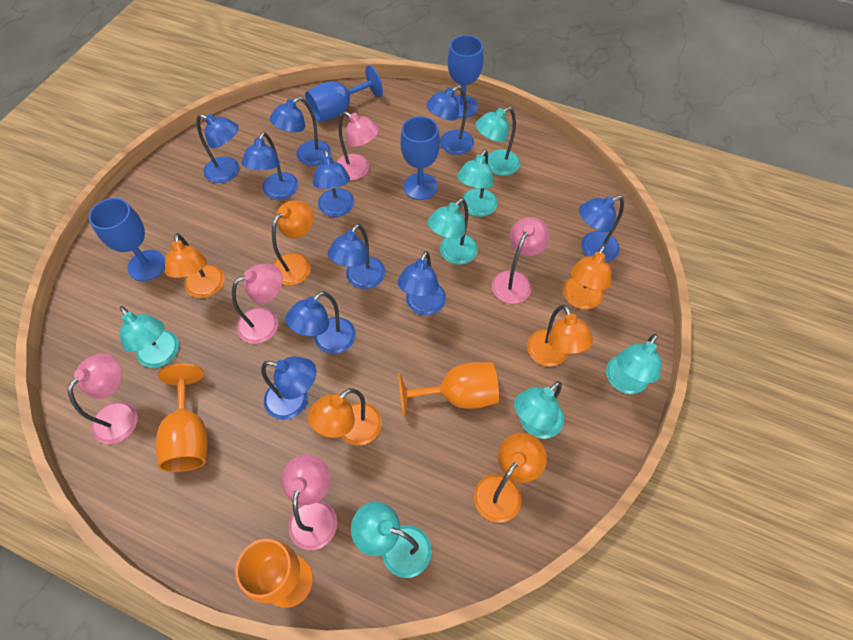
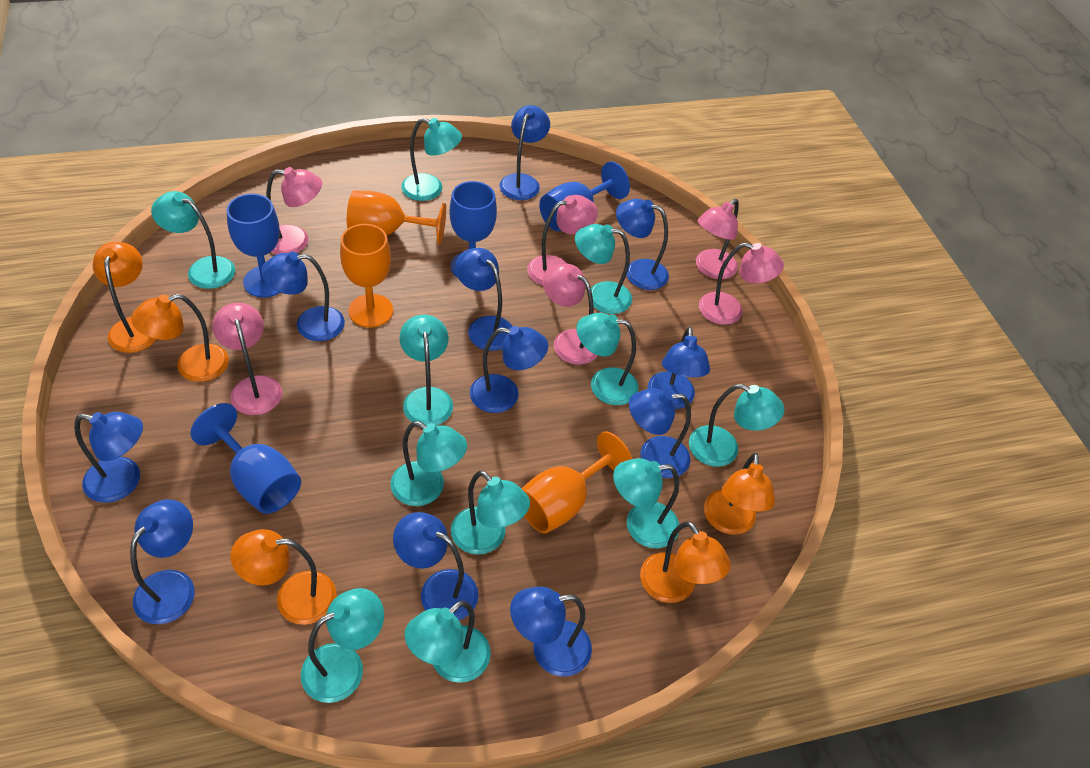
blue lamp: 10 -> 11
orange lamp: 6 -> 5
pink lamp: 5 -> 6
turquoise lamp: 7 -> 11

